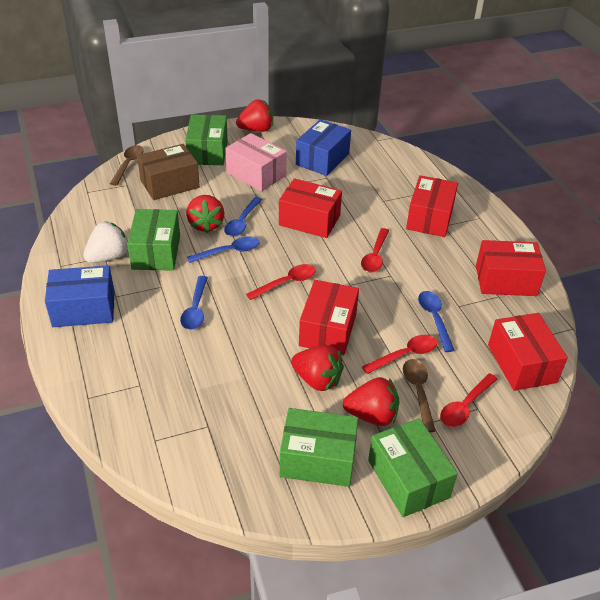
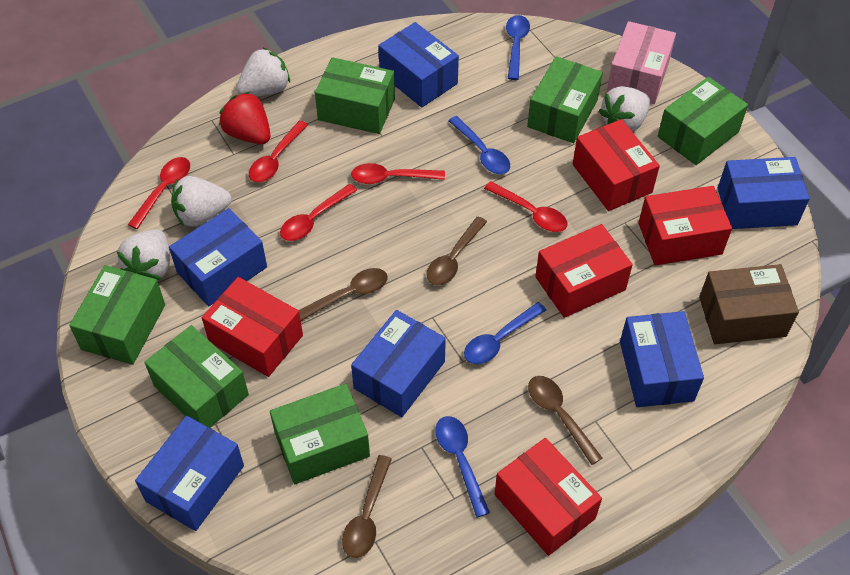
blue box: 2 -> 6
brown spoon: 2 -> 4
green box: 4 -> 6
red spoon: 4 -> 5
red strawberry: 4 -> 1
white strawberry: 1 -> 4

